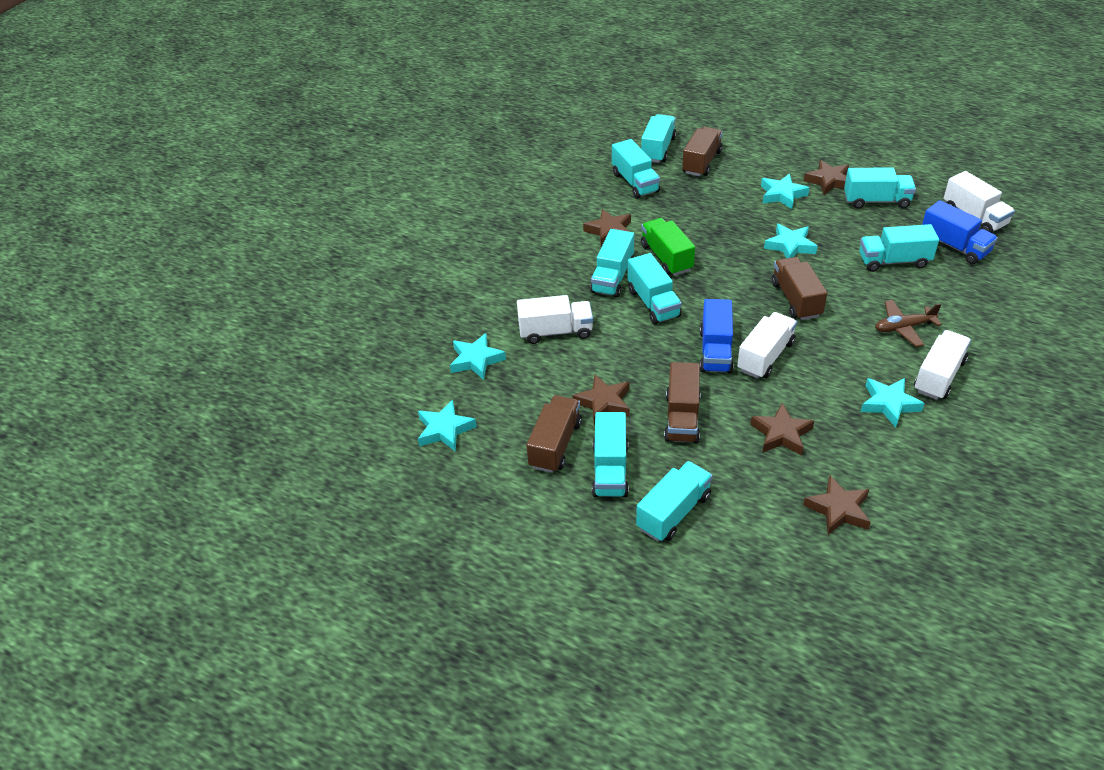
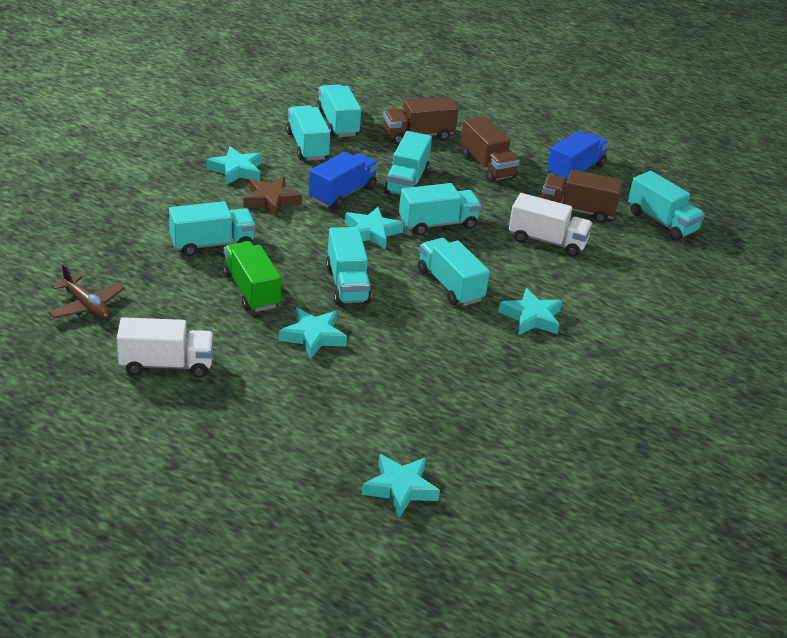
brown star: 5 -> 1
brown truck: 4 -> 3
white truck: 4 -> 2

